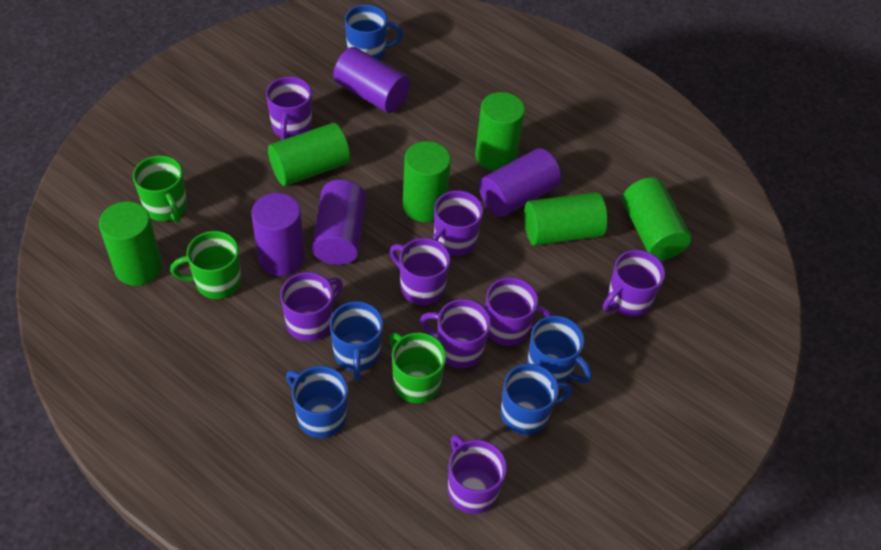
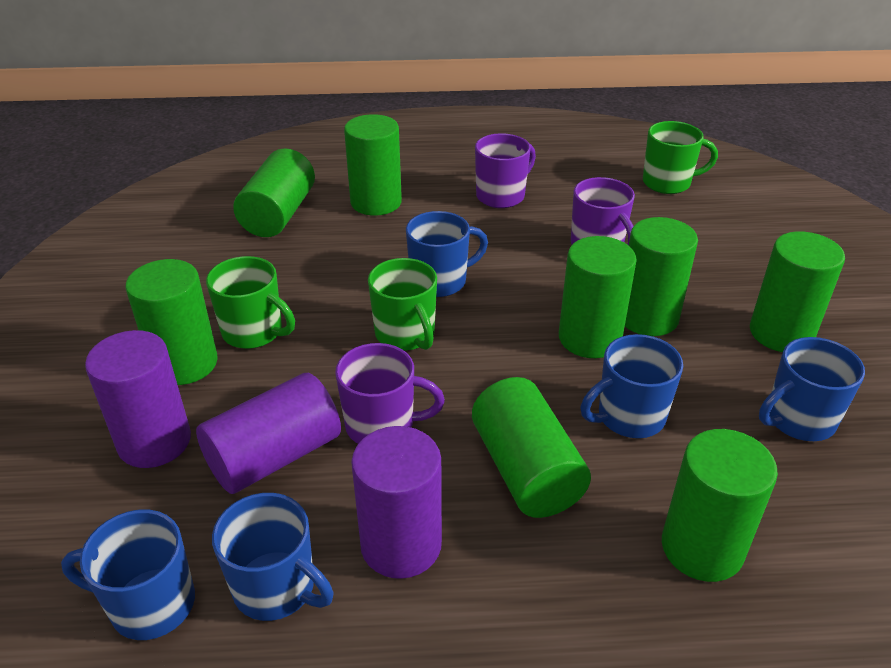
green cylinder: 6 -> 8
purple cylinder: 4 -> 3
purple mug: 8 -> 3

